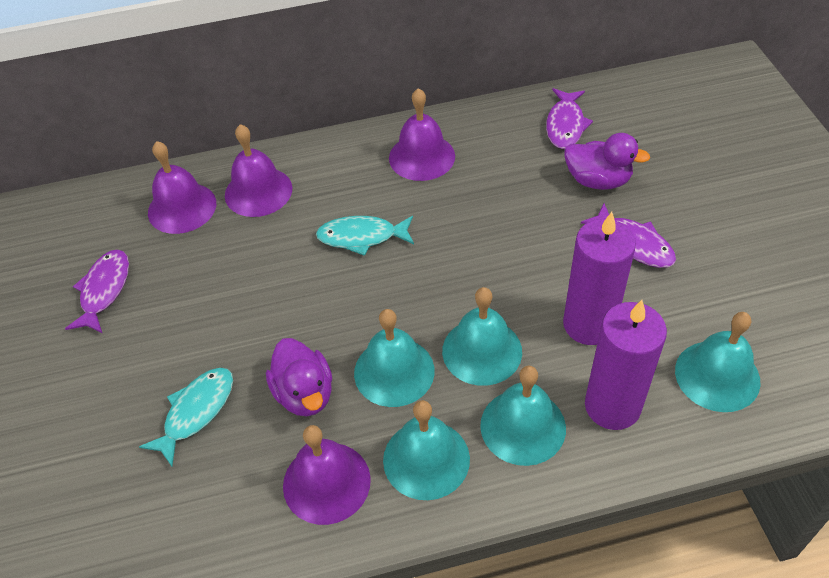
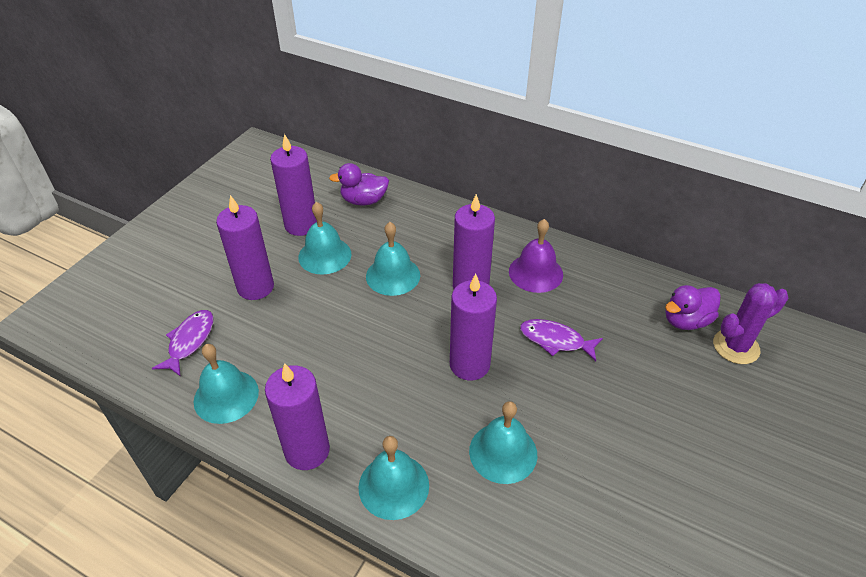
purple bell: 4 -> 1
purple cactus: 0 -> 1
purple candle: 2 -> 5
purple fish: 3 -> 2
turquoise fish: 2 -> 0

